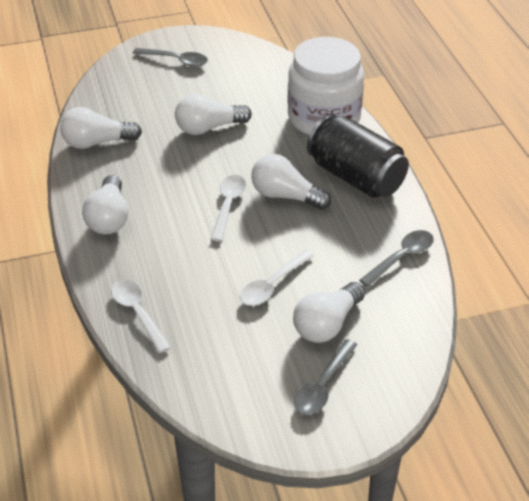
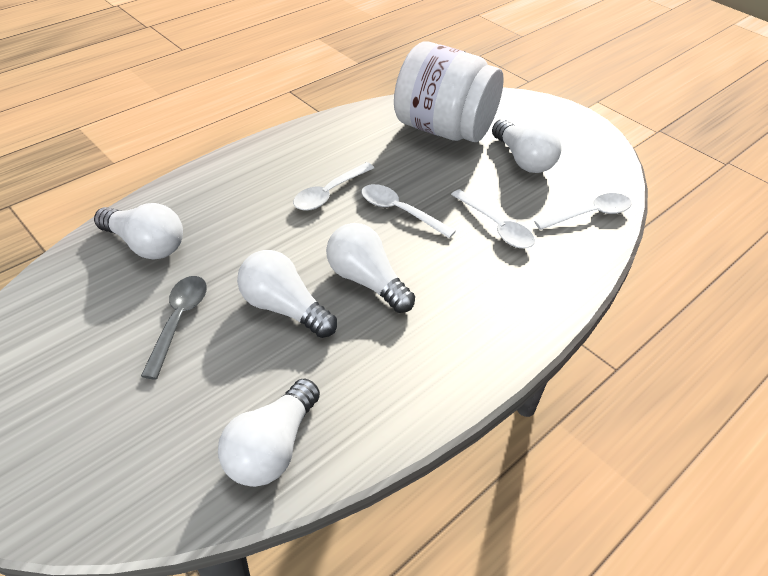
black can: 1 -> 0
grey spoon: 3 -> 1
white spoon: 3 -> 4

